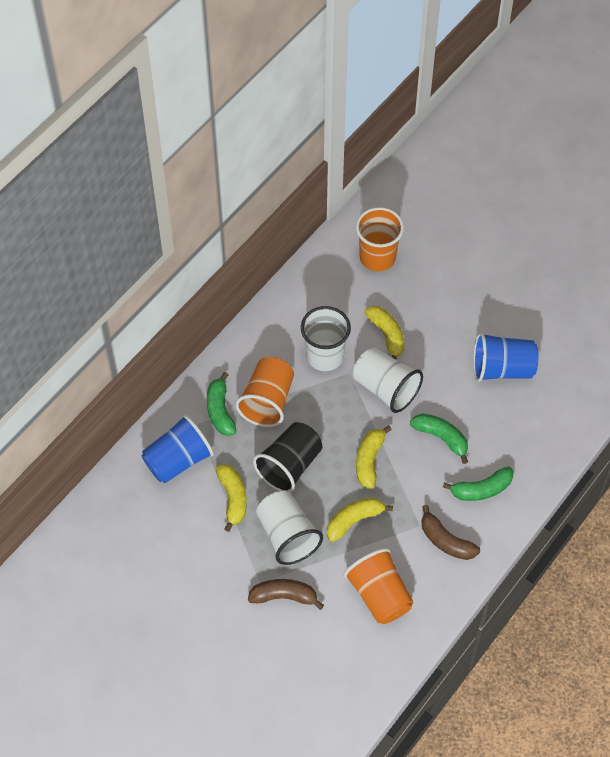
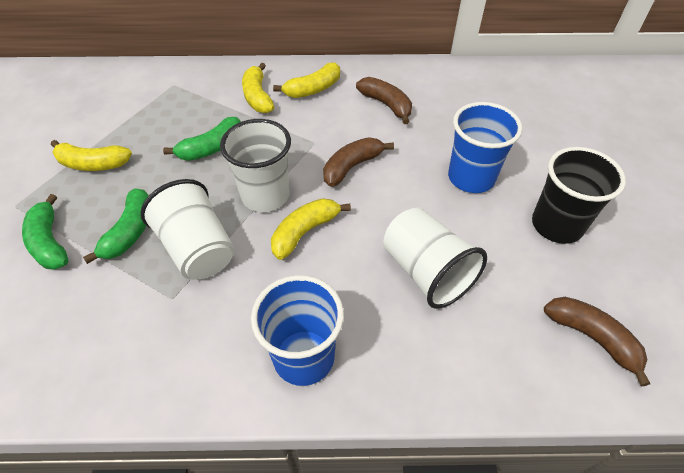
brown banana: 2 -> 3
orange cup: 3 -> 0

